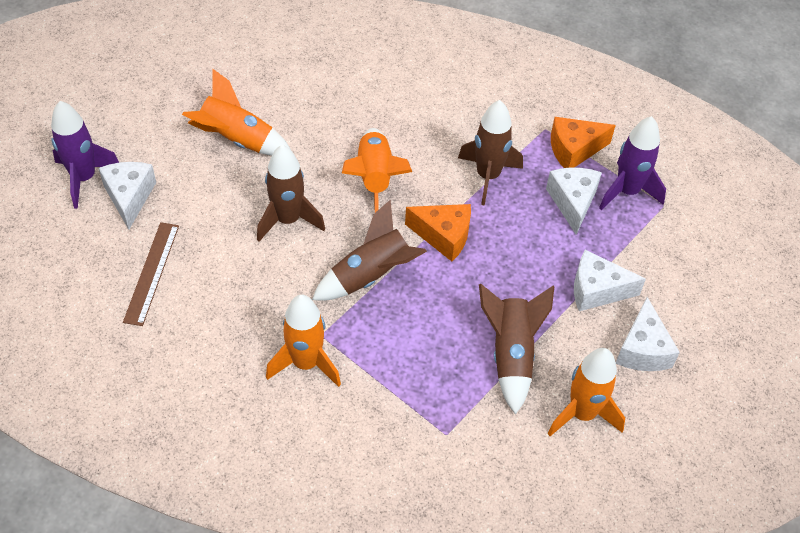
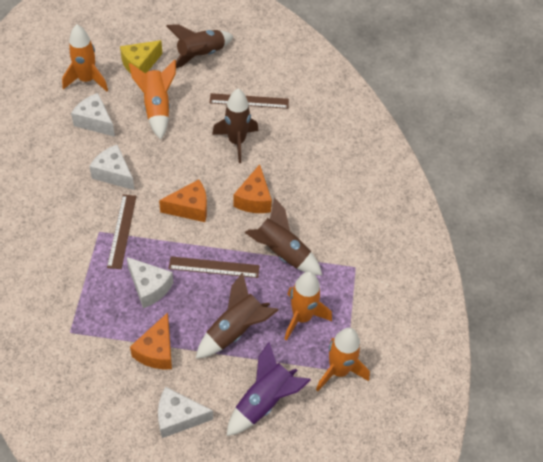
brown ruler: 1 -> 3
orange cheese: 2 -> 3
purple rocket: 2 -> 1
yellow cheese: 0 -> 1

